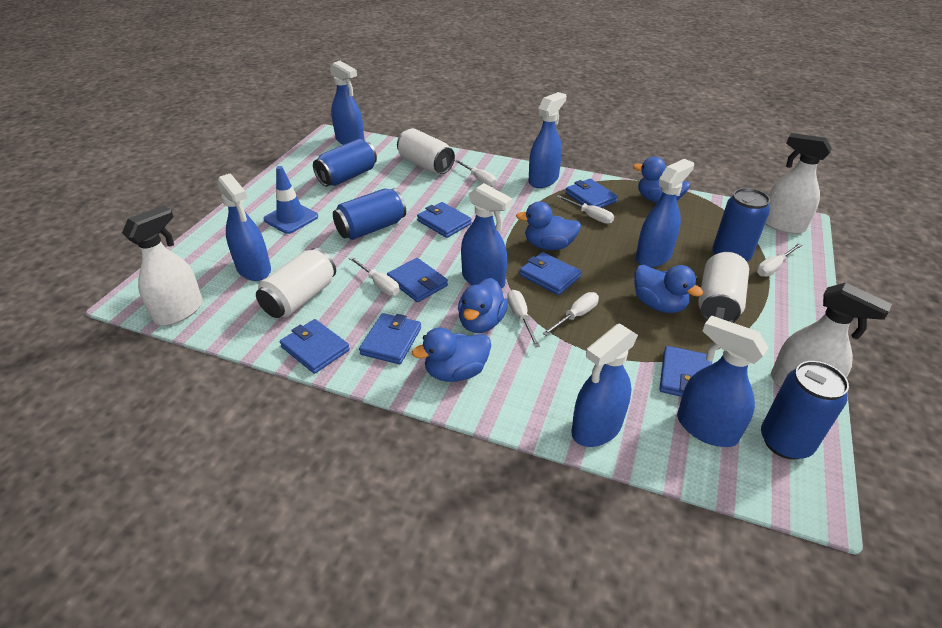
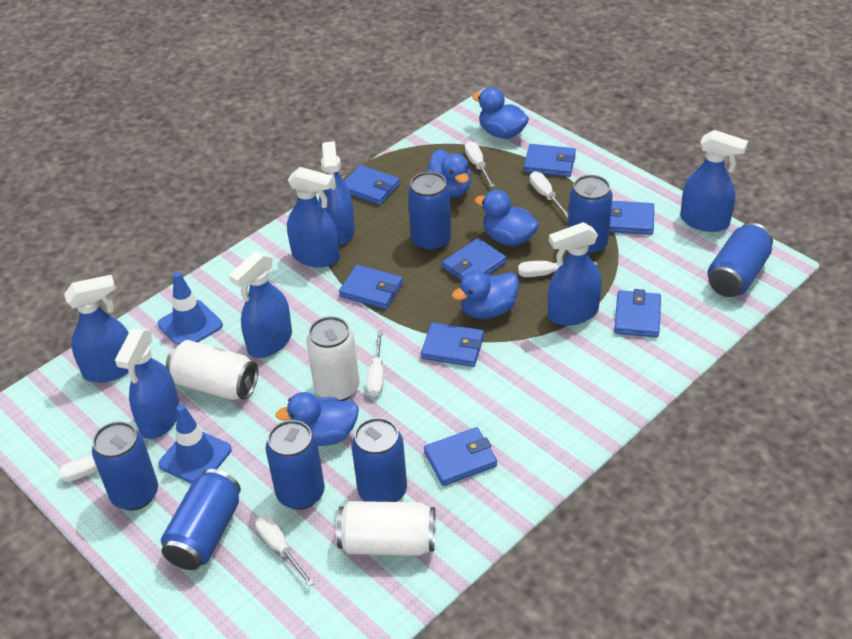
blue can: 4 -> 7
blue traffic cone: 1 -> 2
blue wallet: 7 -> 8
white spray bottle: 3 -> 0

